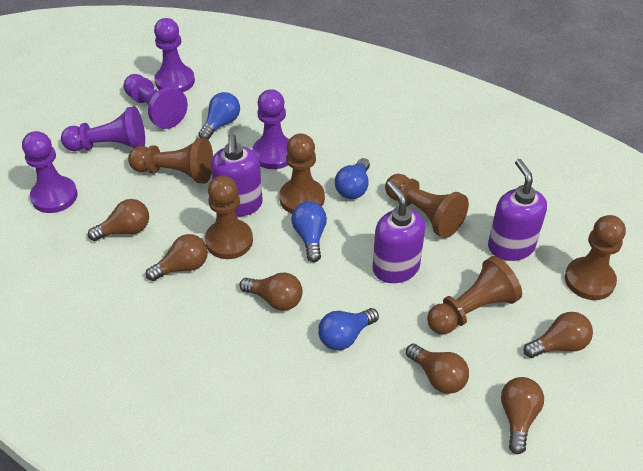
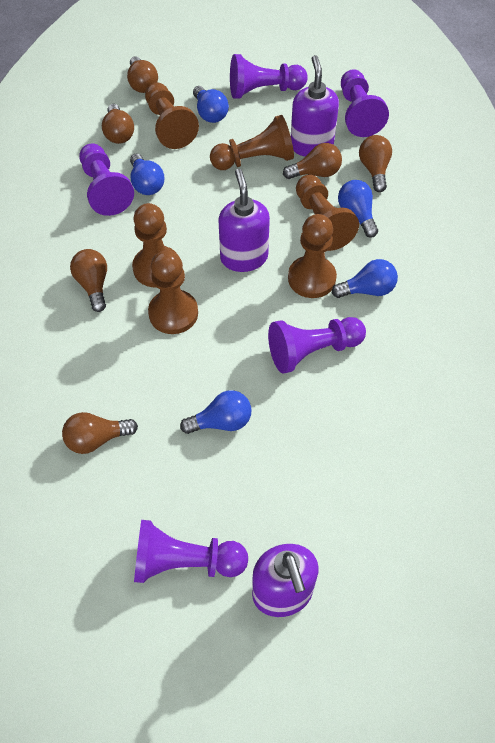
blue light bulb: 4 -> 5

